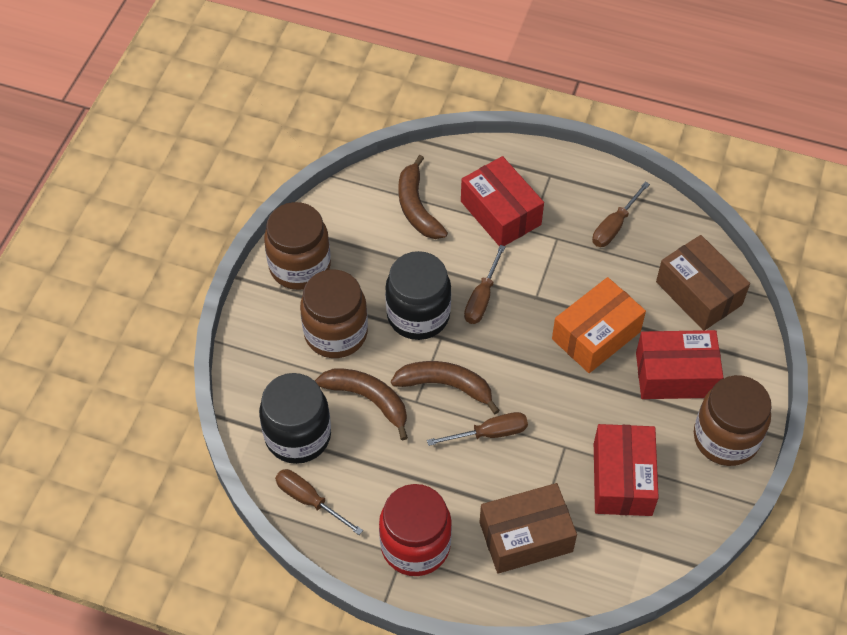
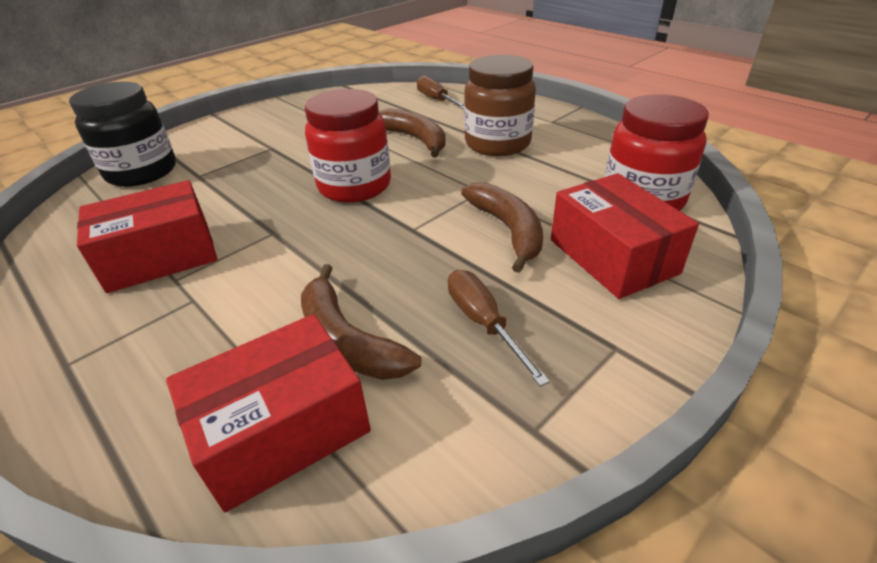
black jar: 2 -> 1
brown box: 2 -> 0
brown jar: 3 -> 1
brown screwdriver: 4 -> 2
orange box: 1 -> 0
red jar: 1 -> 2

